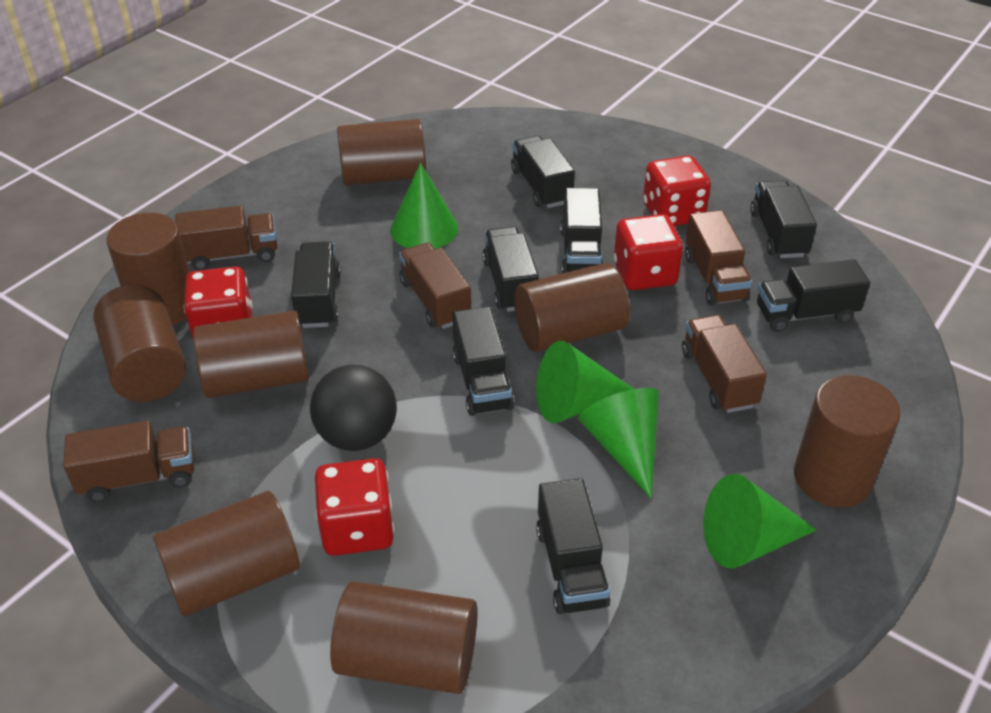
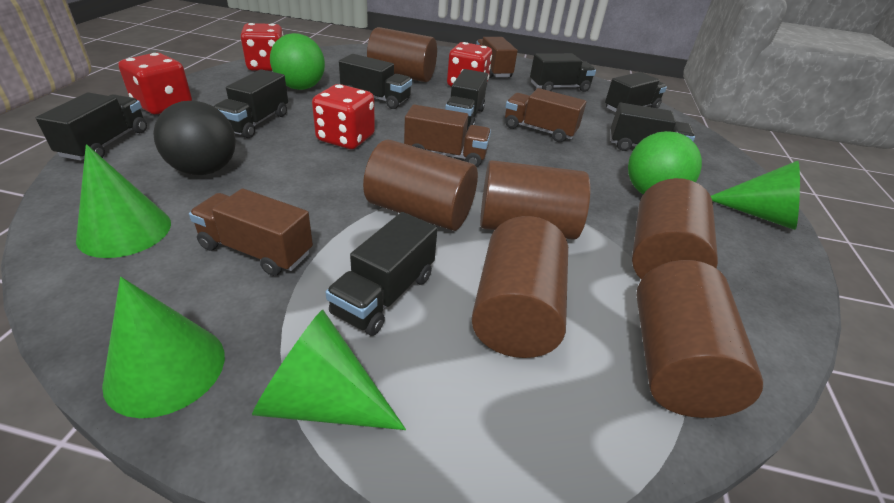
brown cylinder: 8 -> 6
brown truck: 5 -> 4
green ball: 0 -> 2

